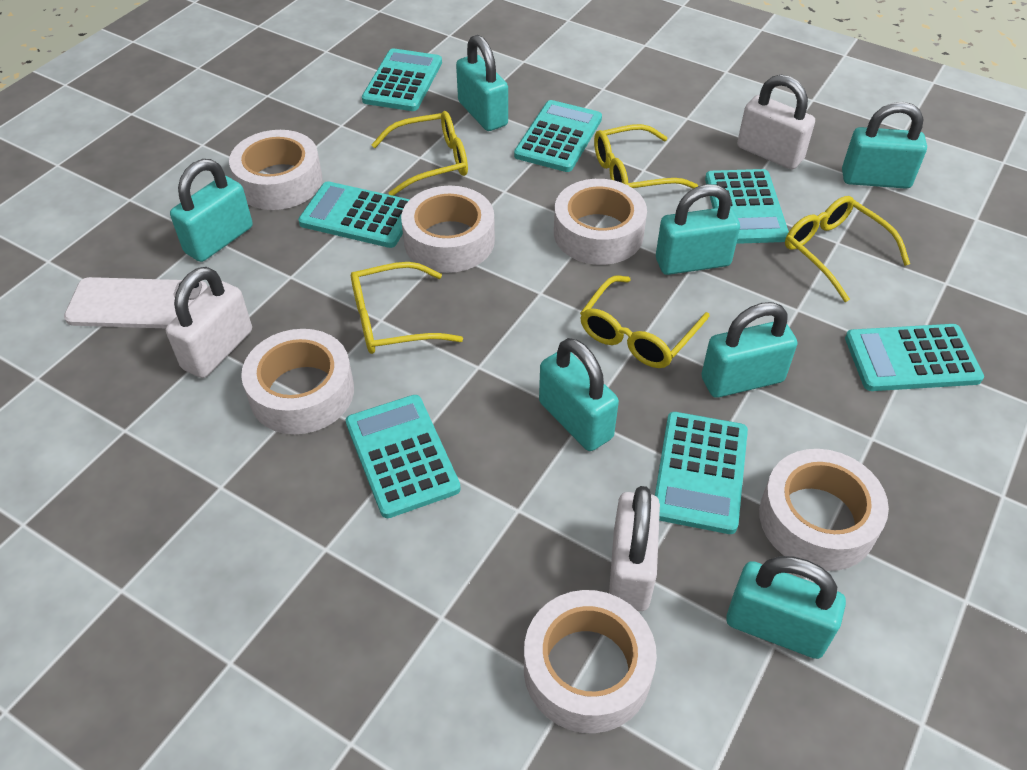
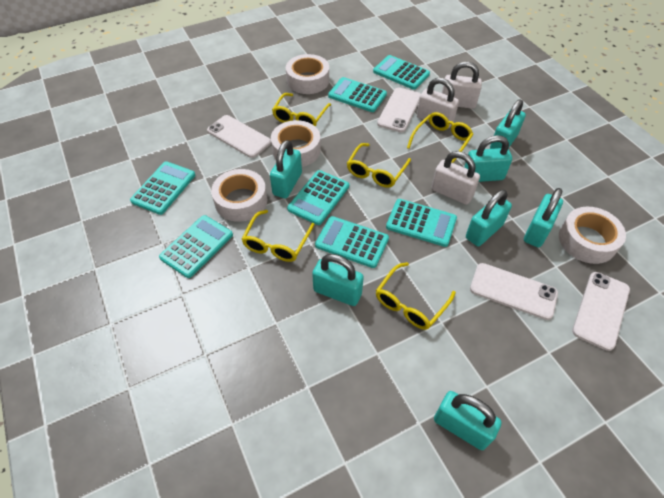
white phone: 1 -> 4
white tape: 6 -> 4

